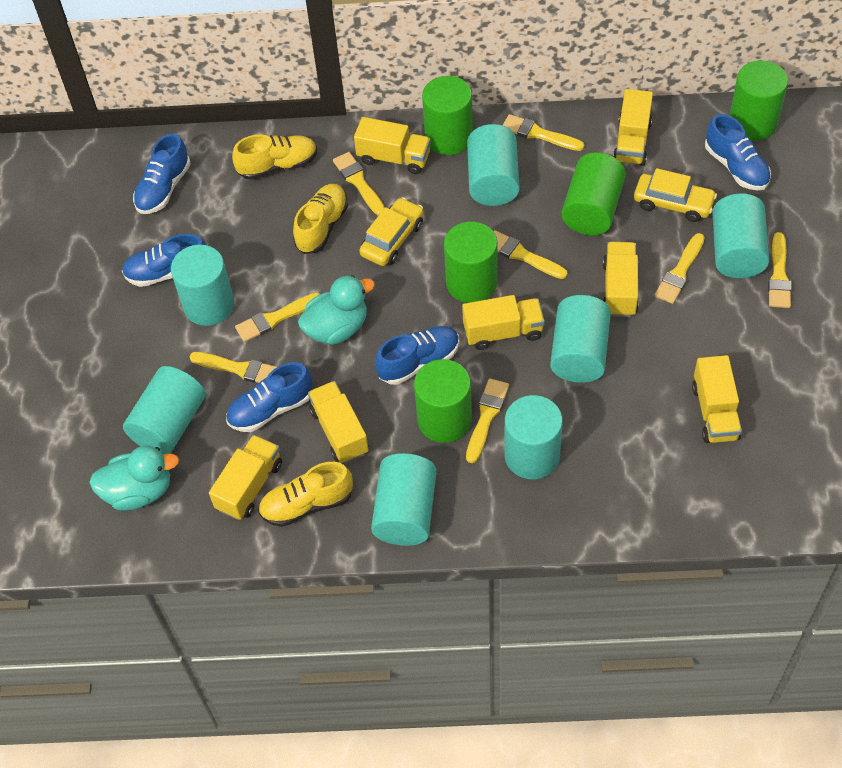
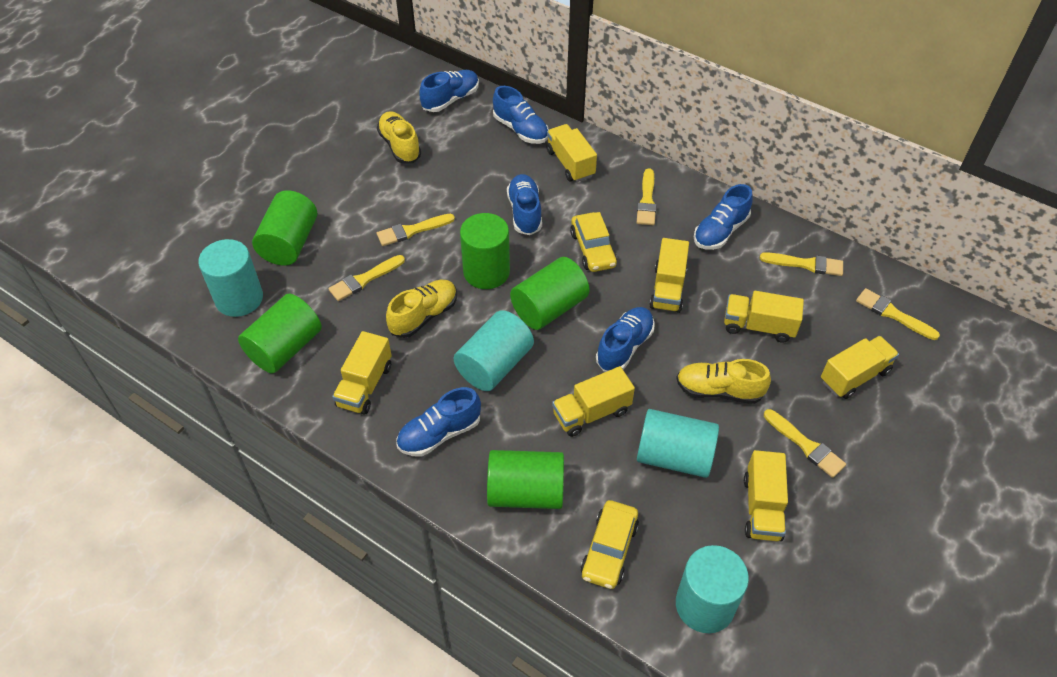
blue shoe: 5 -> 6
turquoise cylinder: 7 -> 4
turquoise duck: 2 -> 0
yellow brush: 8 -> 6

